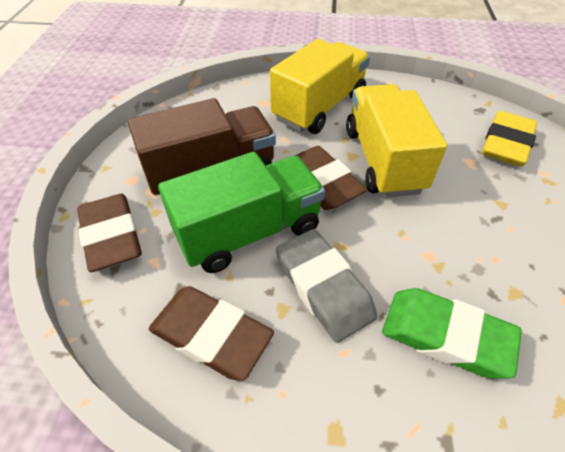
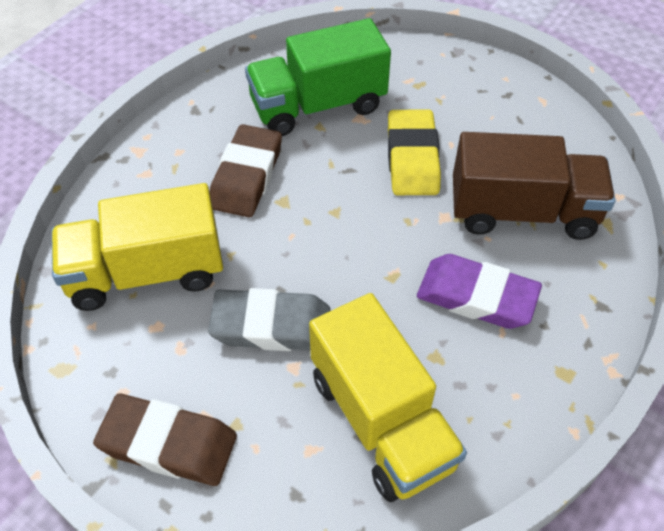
brown eraser: 3 -> 2
green eraser: 1 -> 0
purple eraser: 0 -> 1

